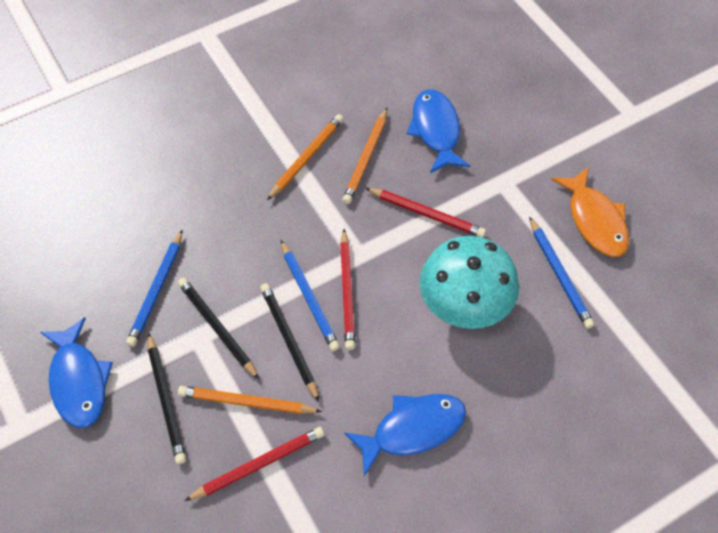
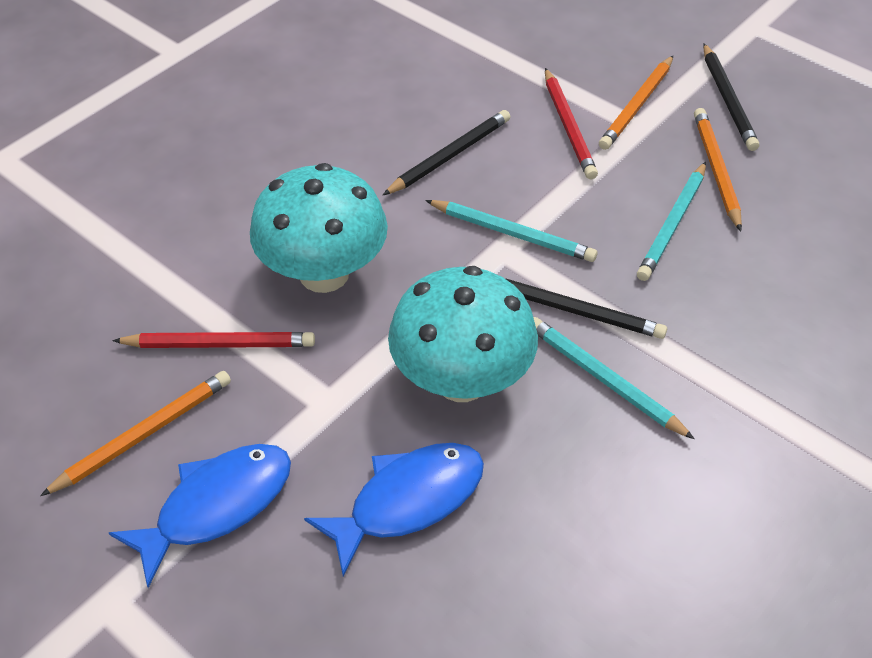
blue fish: 3 -> 2
blue pencil: 3 -> 0
orange fish: 1 -> 0
red pencil: 3 -> 2
turquoise mushroom: 1 -> 2
turquoise pencil: 0 -> 3

